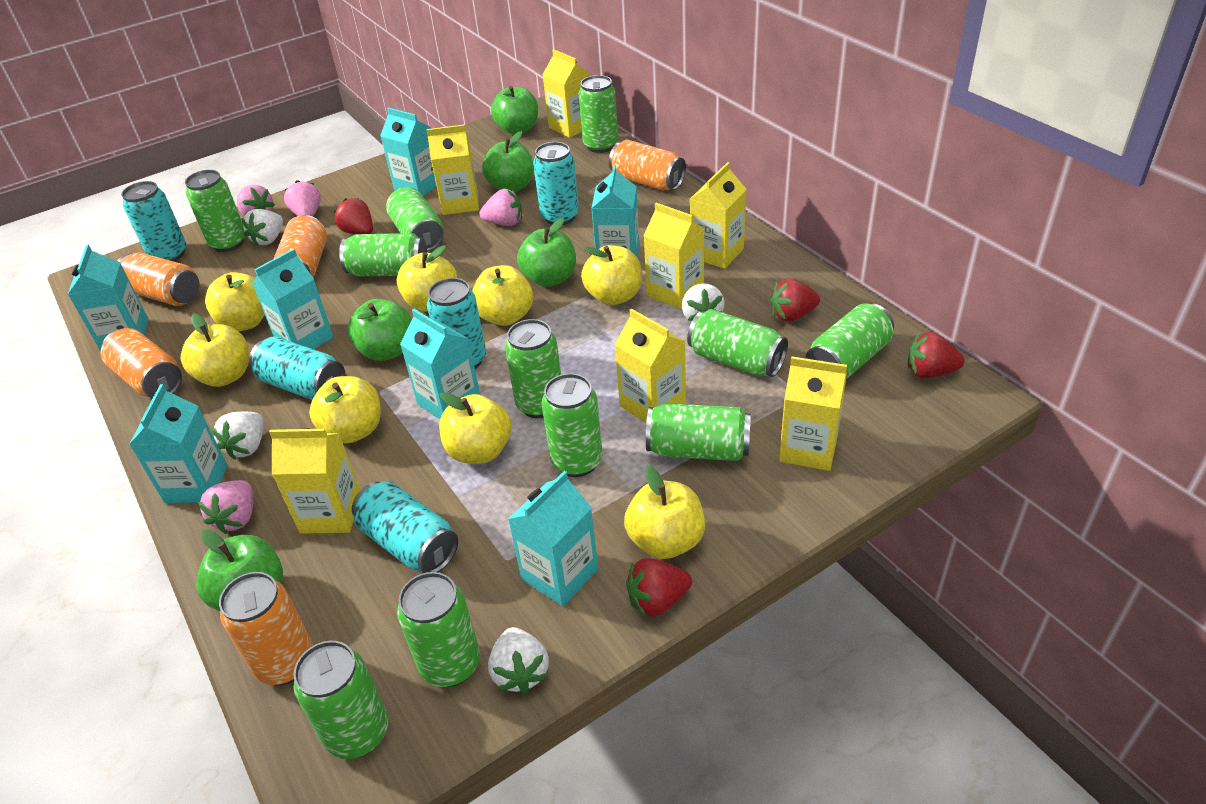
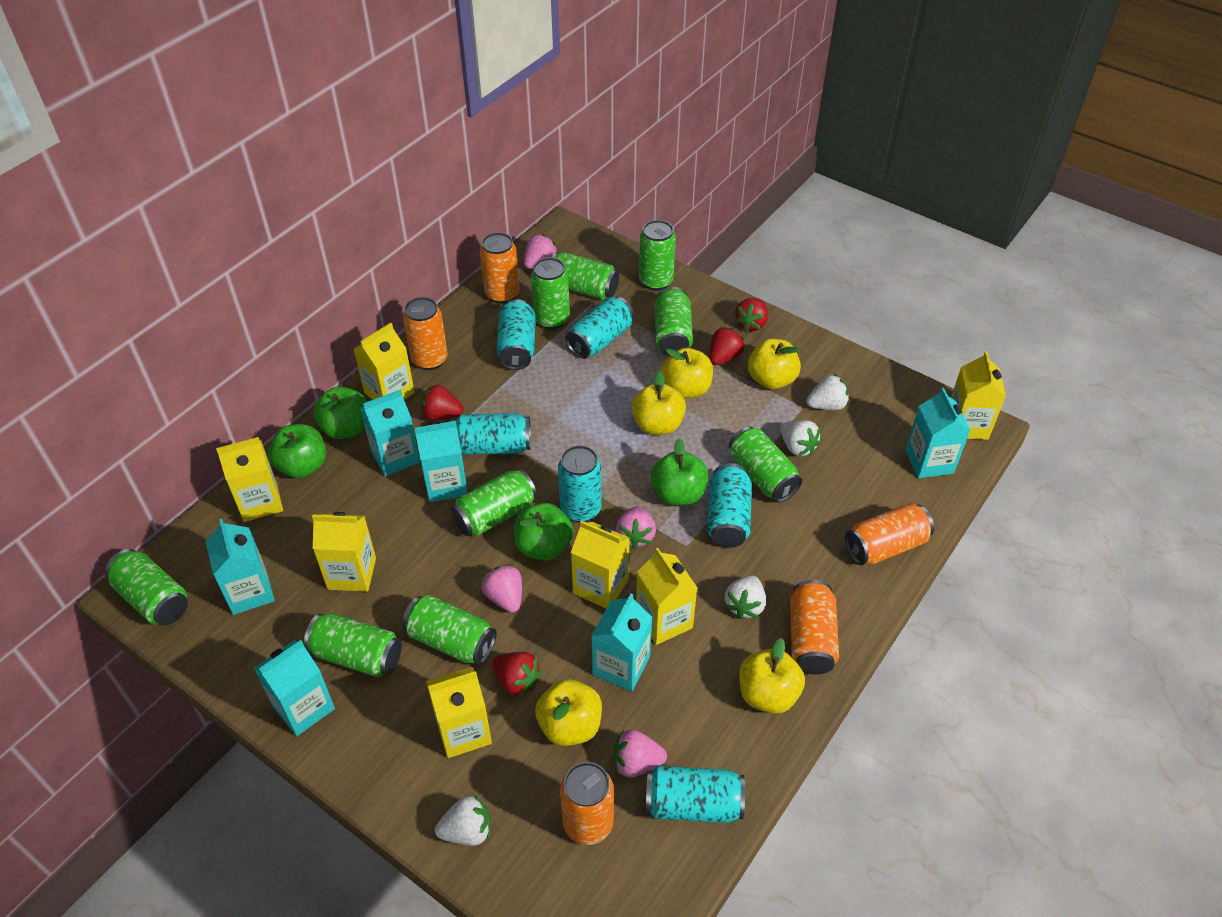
green apple: 5 -> 4
green can: 11 -> 9
turquoise can: 5 -> 6
turquoise carton: 7 -> 6
yellow apple: 8 -> 5

